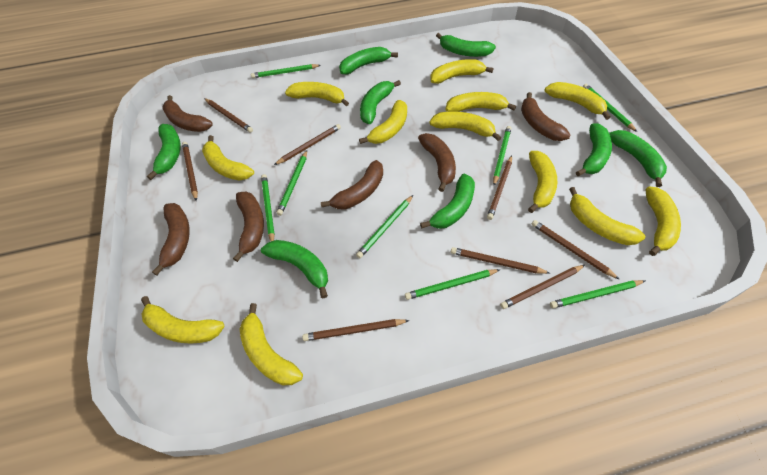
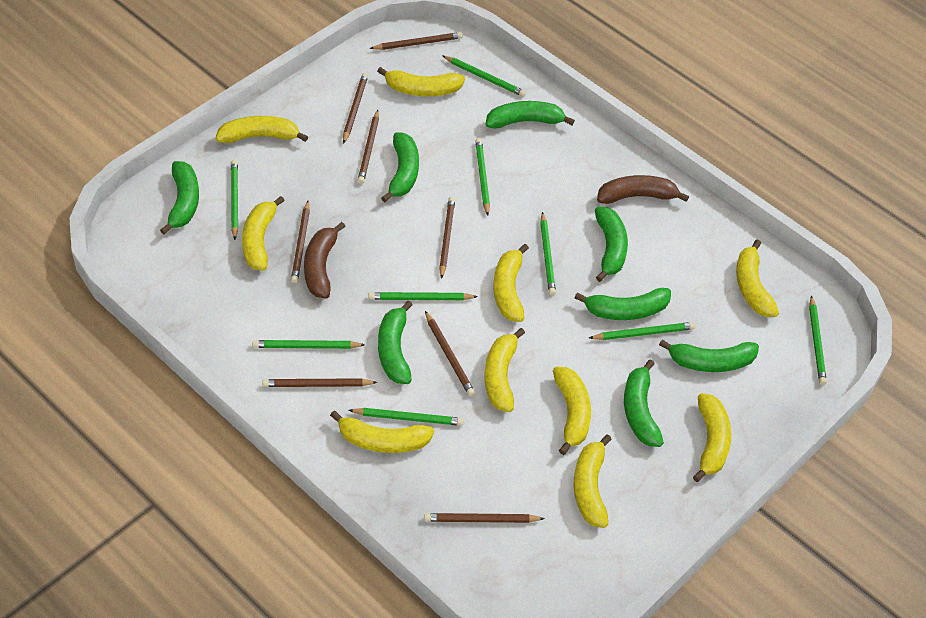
brown banana: 6 -> 2
green pencil: 8 -> 9
yellow banana: 12 -> 10

